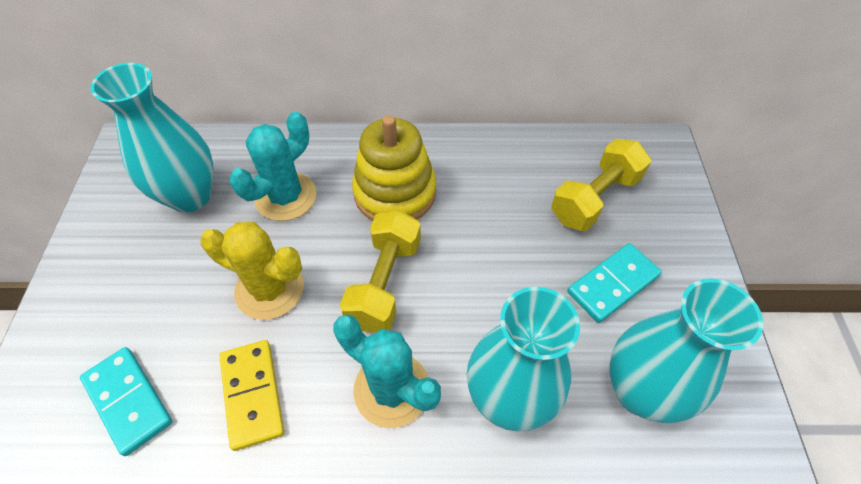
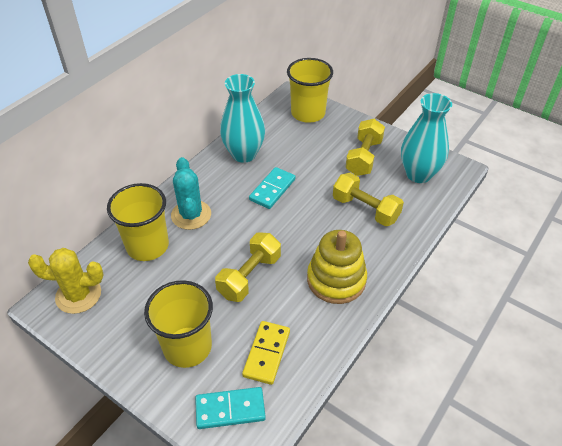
turquoise cactus: 2 -> 1
turquoise vase: 3 -> 2
yellow cup: 0 -> 3
yellow dumbbell: 2 -> 3

